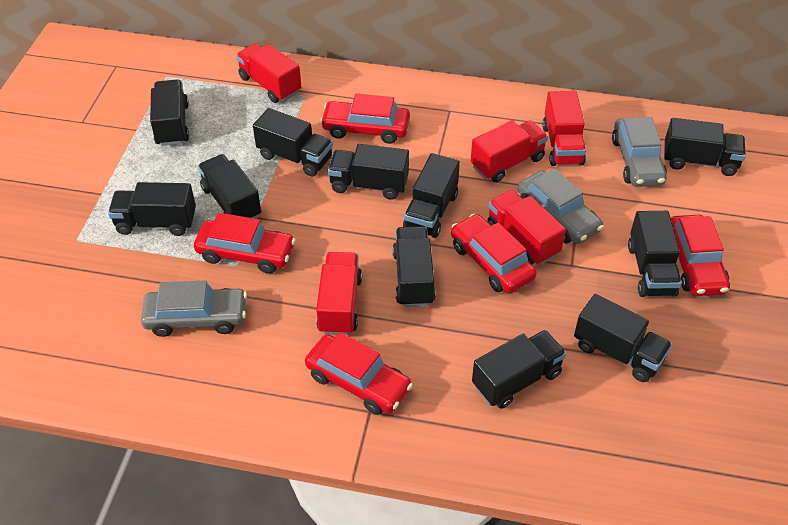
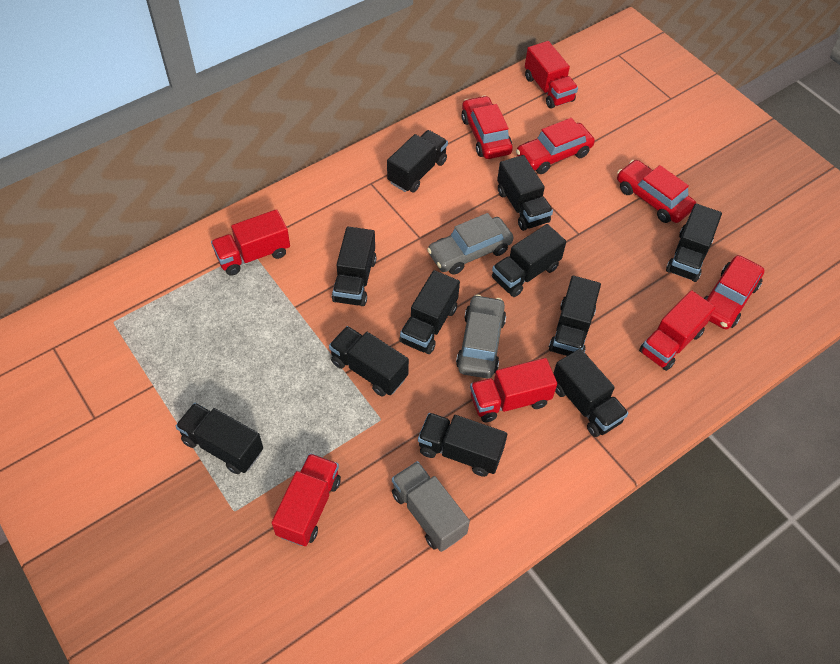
grey car: 3 -> 2
grey truck: 0 -> 1
red car: 5 -> 4

